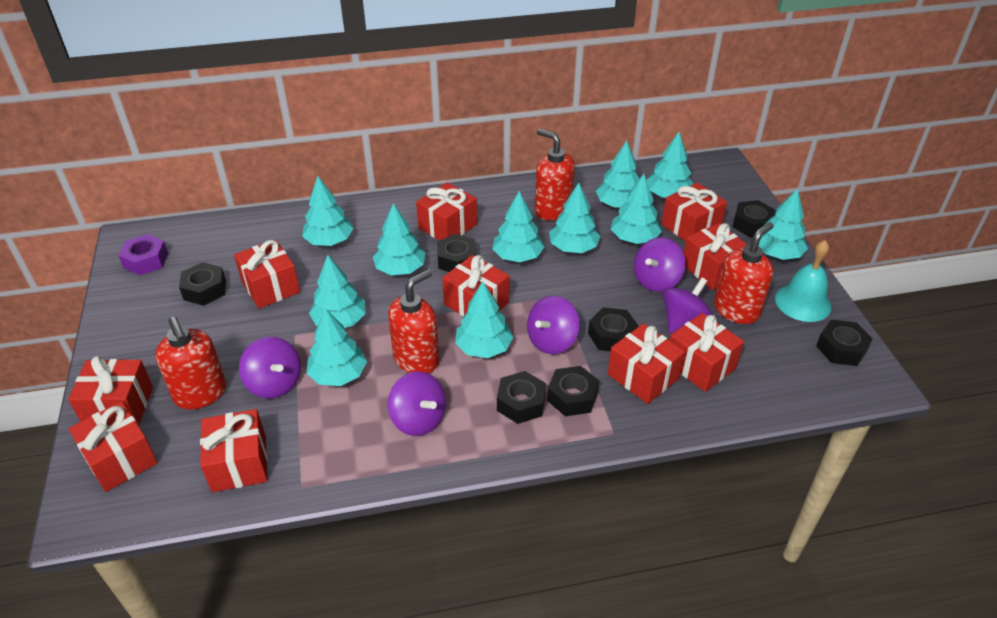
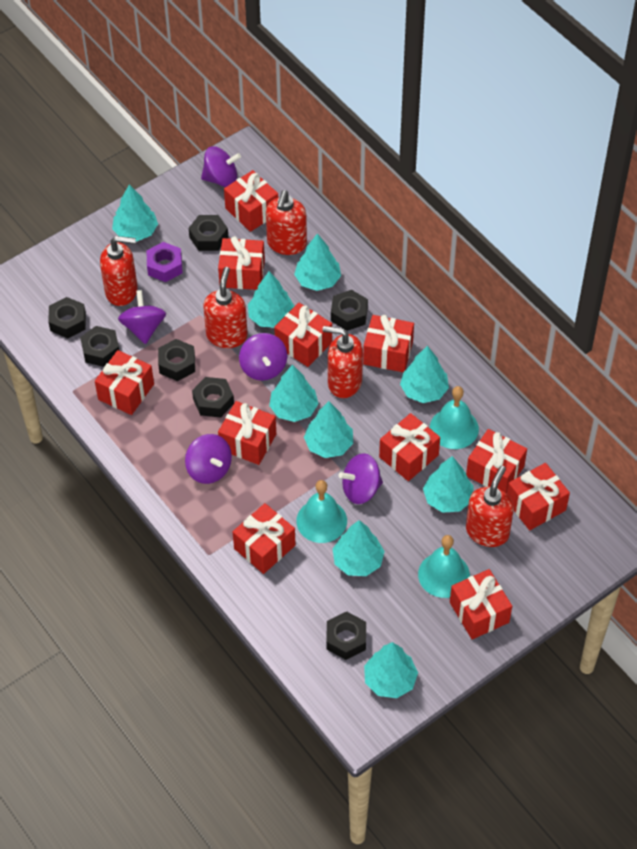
red gift: 10 -> 11
red soap dispenser: 4 -> 5
turquoise bell: 1 -> 3
turquoise tree: 11 -> 9

